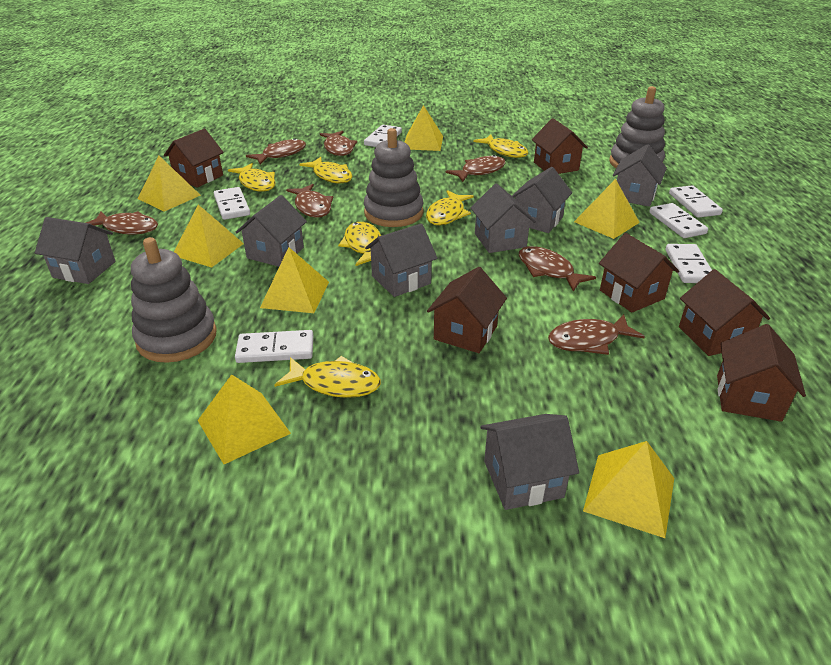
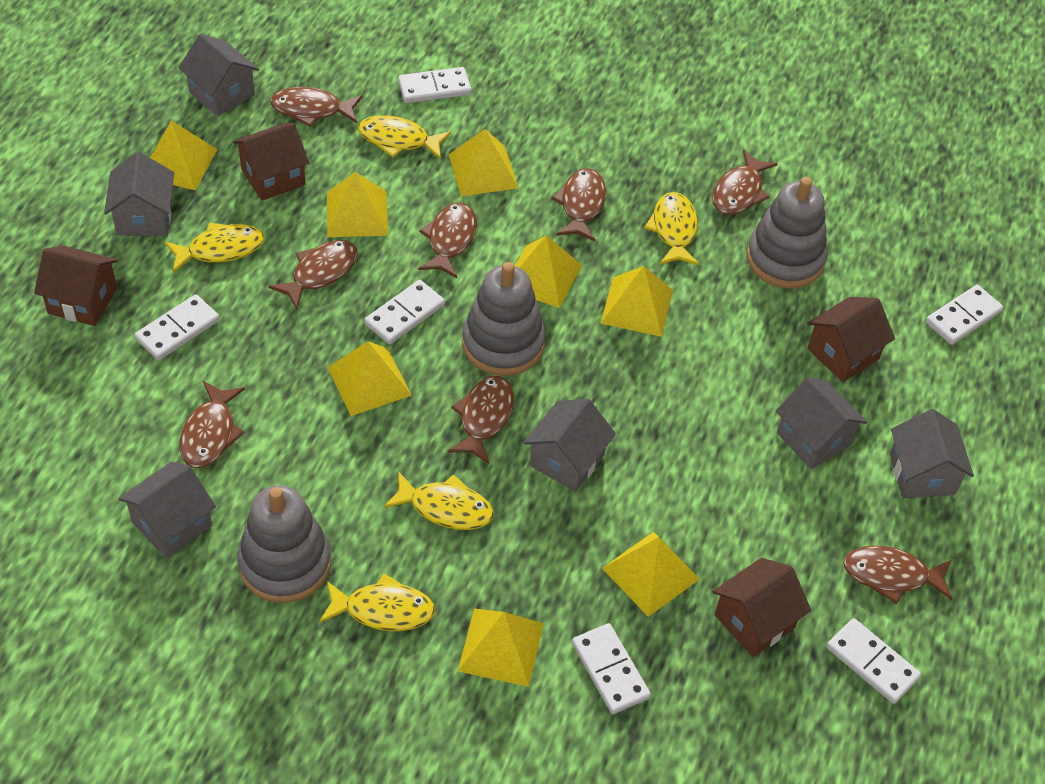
brown fish: 7 -> 8
brown house: 6 -> 4
grey house: 7 -> 6
yellow fish: 6 -> 5
yellow pyramid: 7 -> 8

